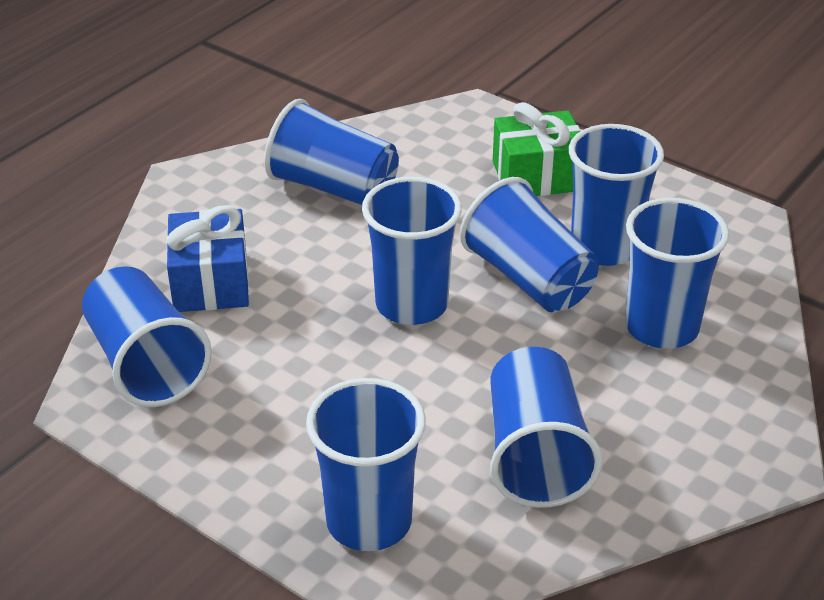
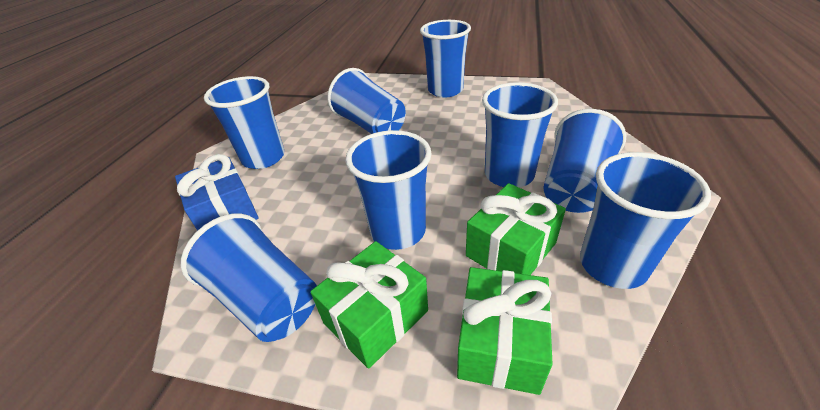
green gift: 1 -> 3

